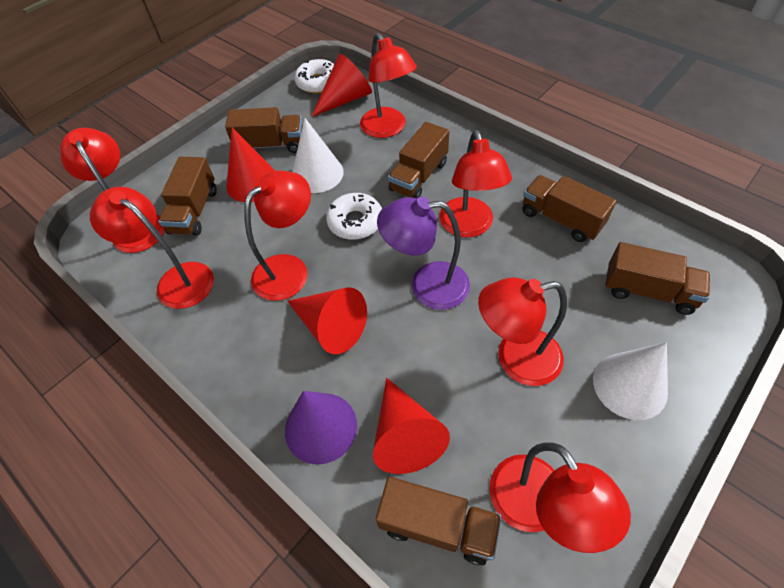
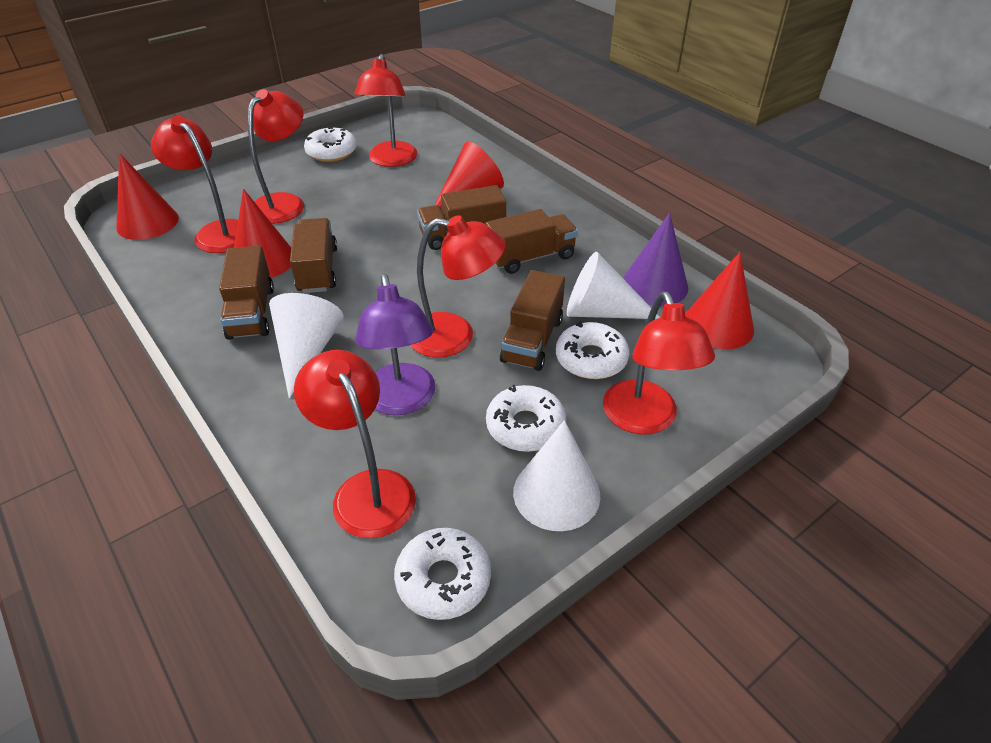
brown truck: 6 -> 5
red lamp: 7 -> 6
white cone: 2 -> 3
white donut: 2 -> 4

